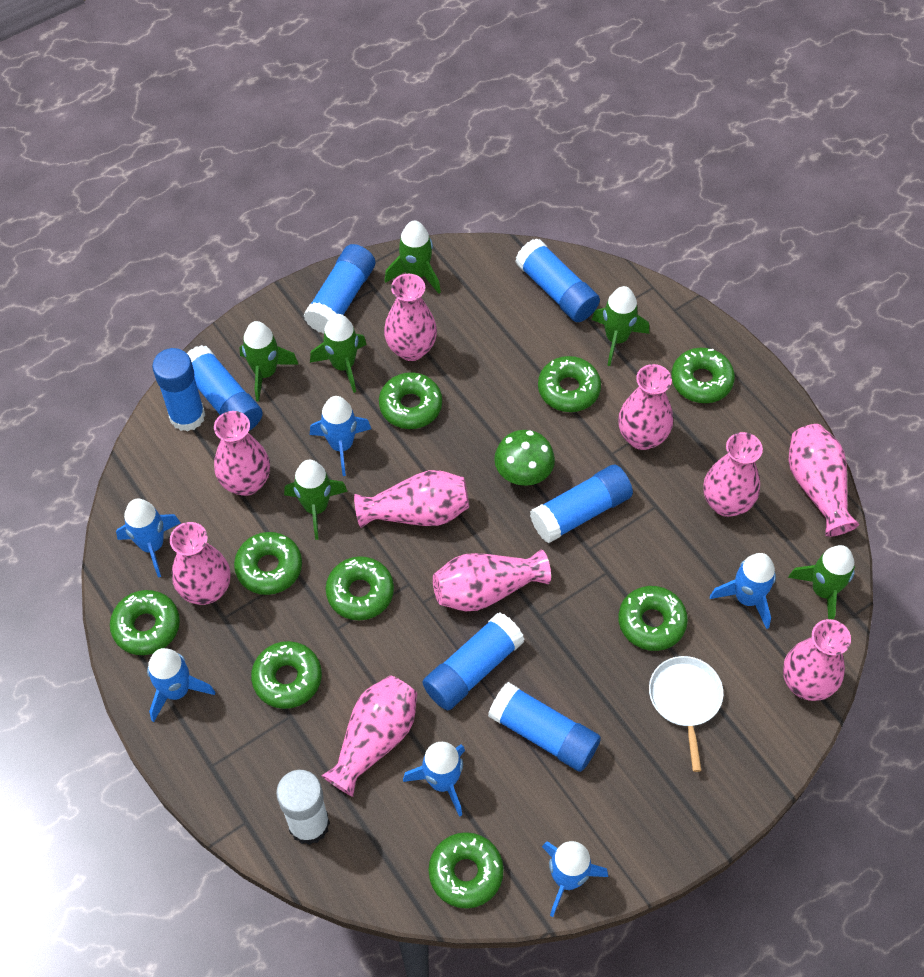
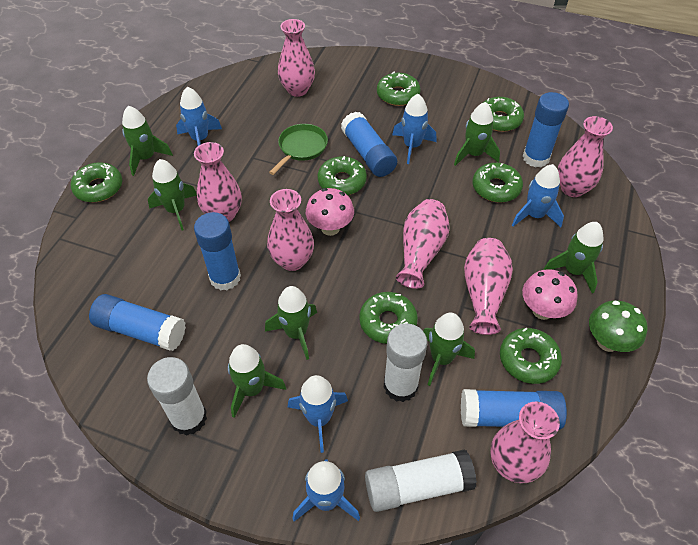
blue glue stick: 7 -> 5
blue rocket: 6 -> 5
green donut: 9 -> 7
green pan: 0 -> 1
green rocket: 6 -> 7
pink mushroom: 0 -> 2
pink vase: 10 -> 7
white glue stick: 1 -> 3
white pan: 1 -> 0

